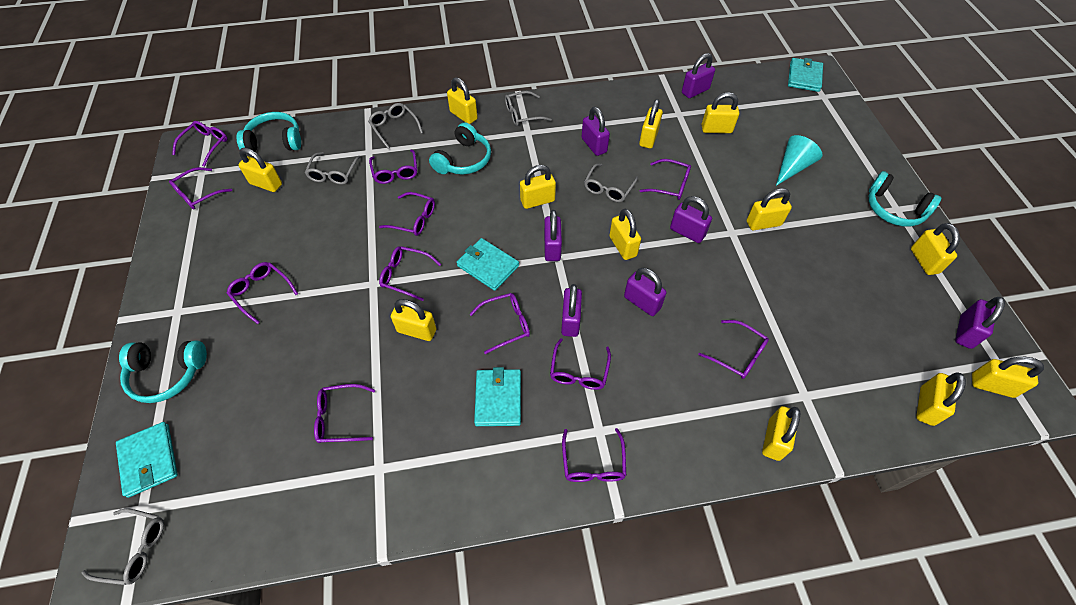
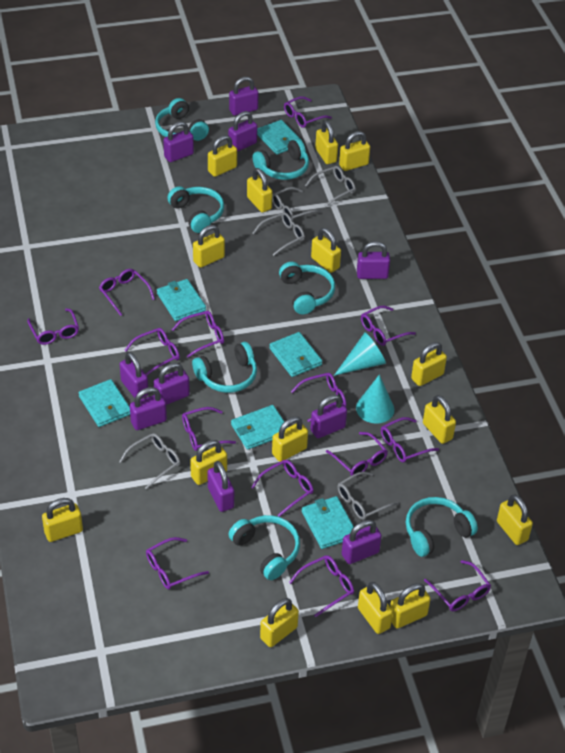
purple glasses: 12 -> 14
purple padlock: 7 -> 10
turquoise cone: 1 -> 2
turquoise headphones: 4 -> 7
turquoise wallet: 4 -> 6
yellow padlock: 12 -> 15

